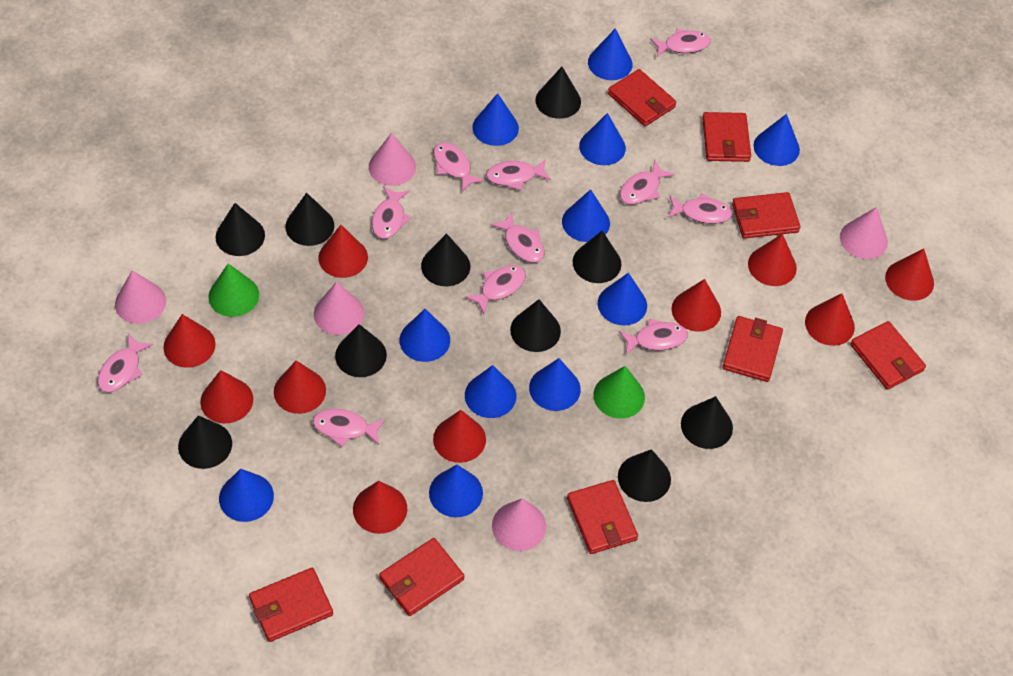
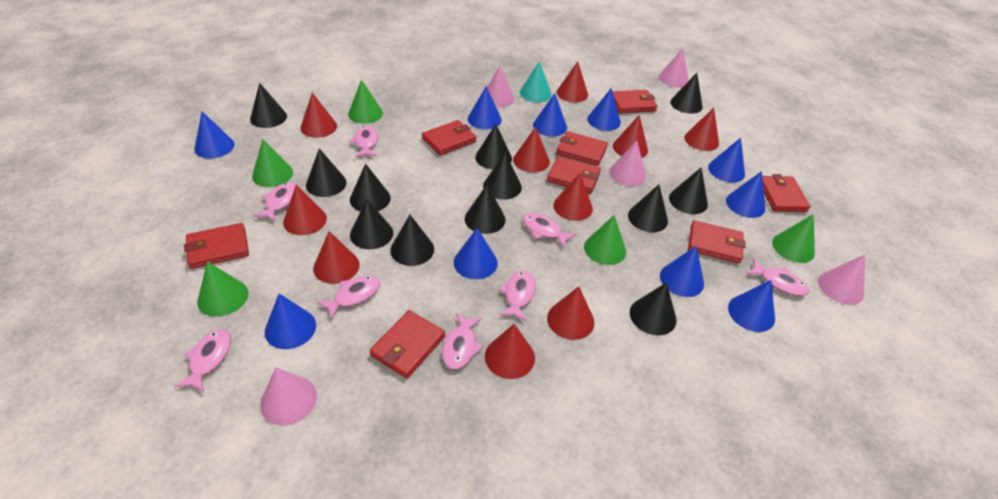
black cone: 10 -> 12
blue cone: 11 -> 10
green cone: 2 -> 5
pink fish: 11 -> 8
turquoise cone: 0 -> 1

